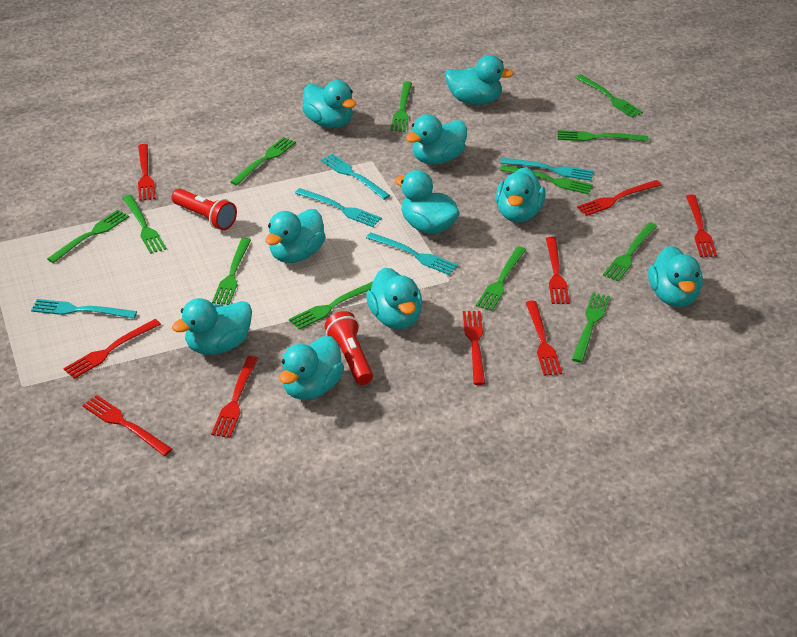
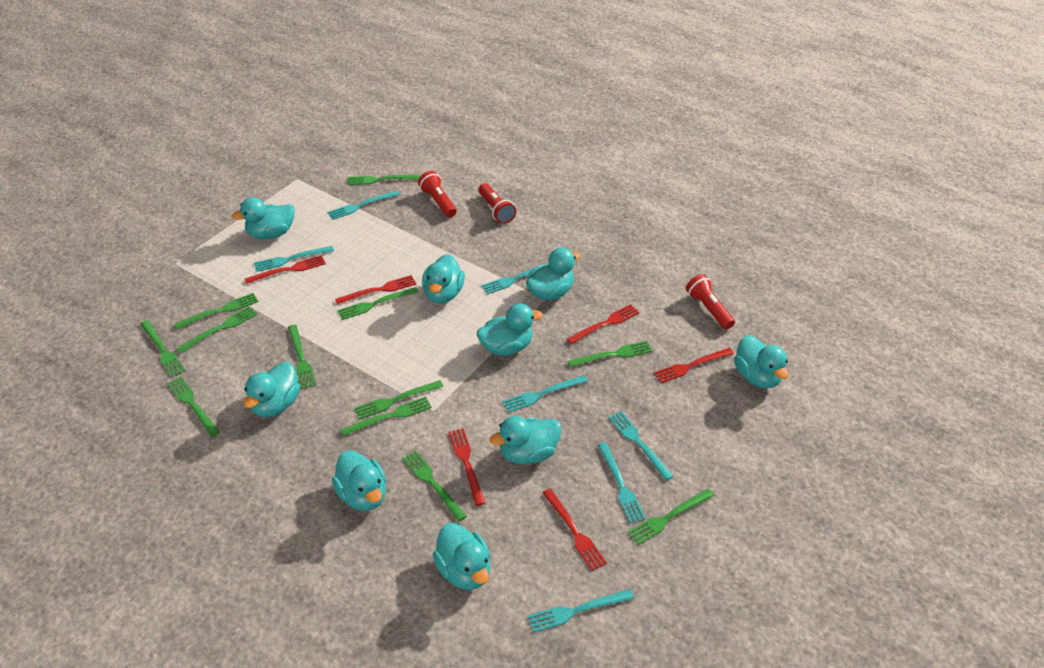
red flashlight: 2 -> 3
red fork: 9 -> 6
turquoise duck: 10 -> 9
turquoise fork: 5 -> 7

